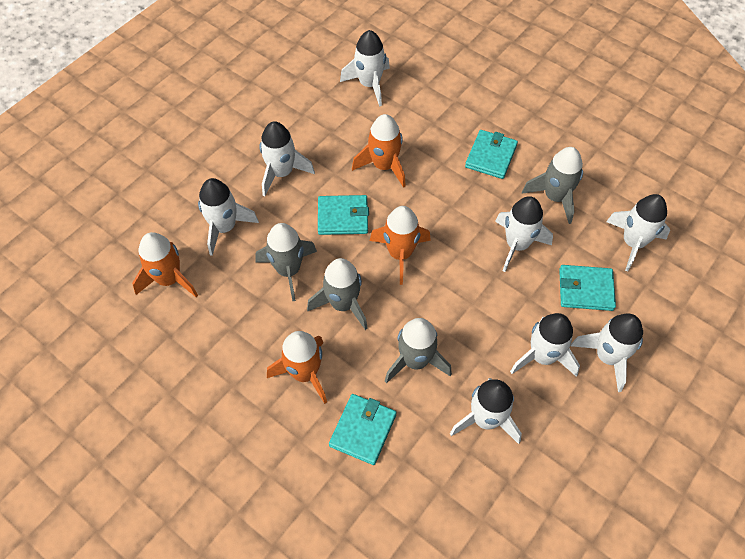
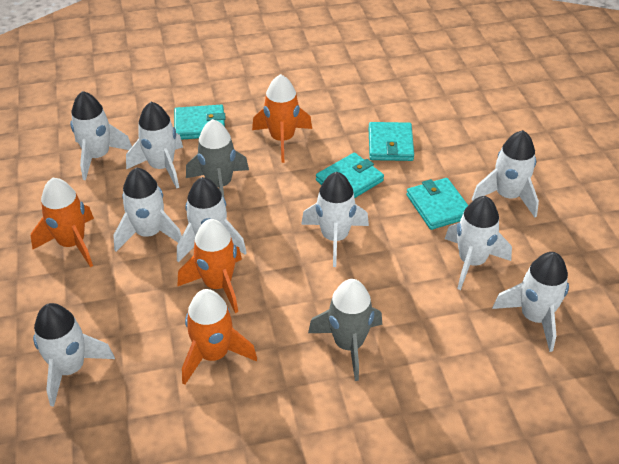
grey rocket: 4 -> 2
white rocket: 8 -> 9

